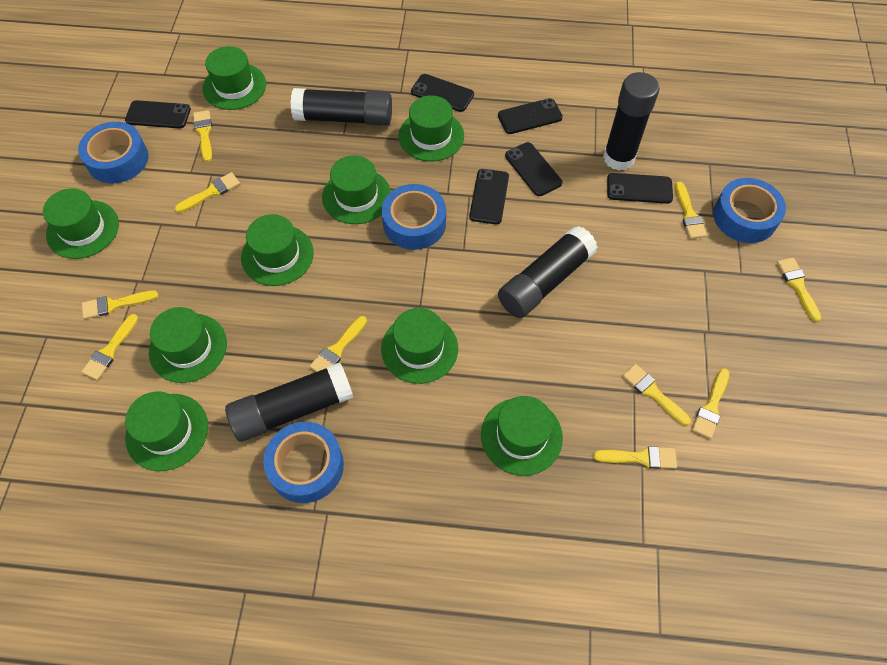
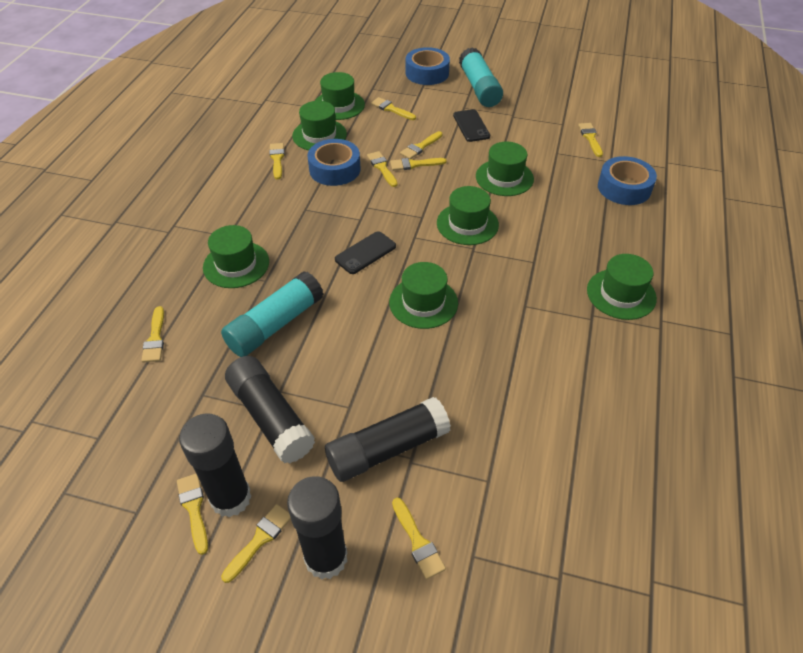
black phone: 6 -> 2
blue tape: 4 -> 3
green hat: 9 -> 7
turquoise glue stick: 0 -> 2

